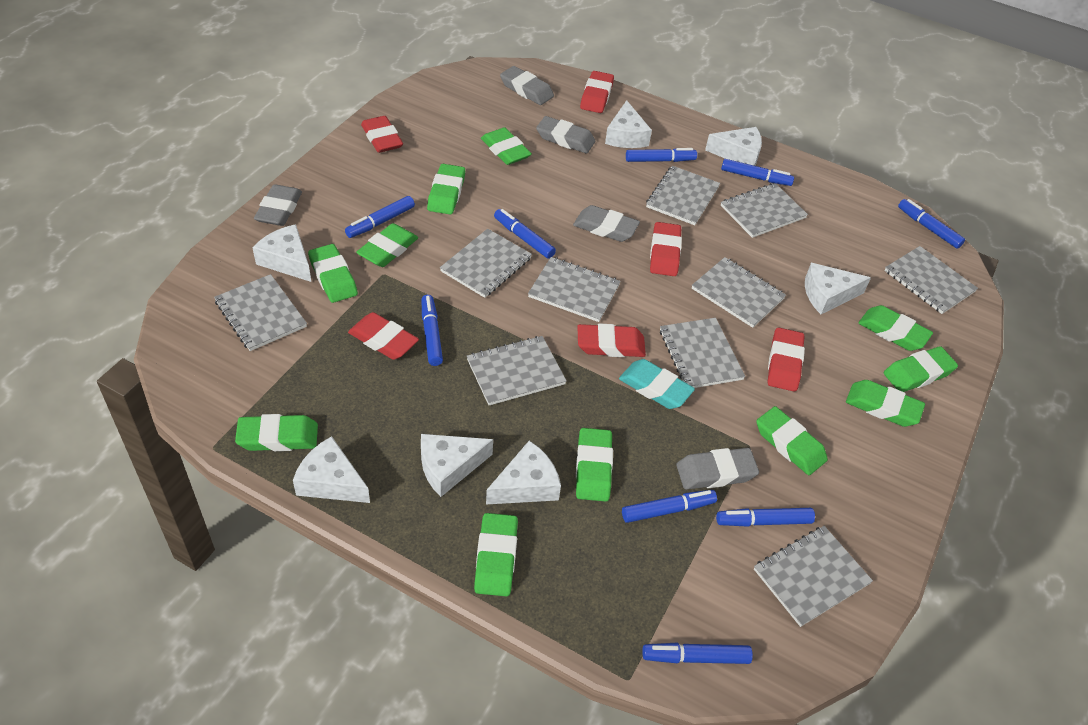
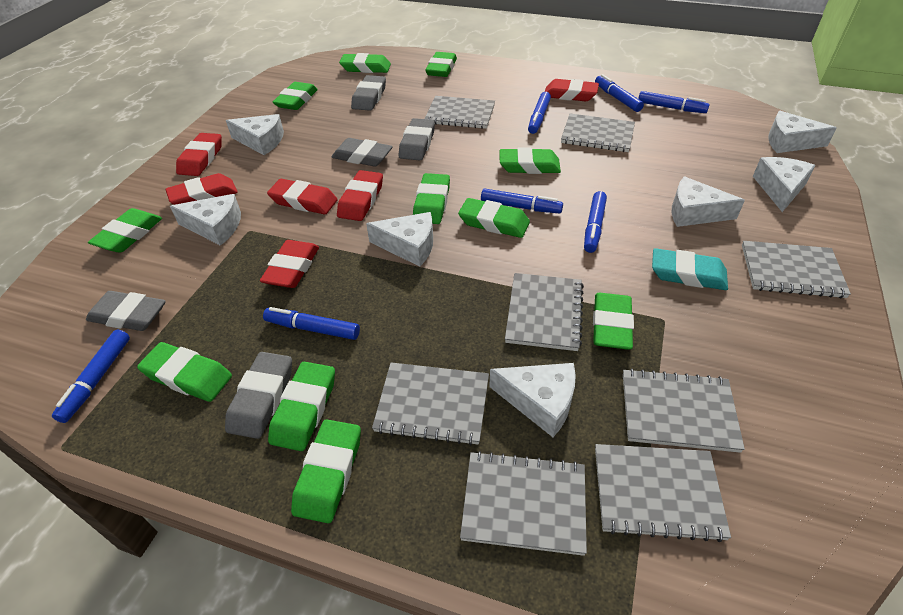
blue marker: 9 -> 7
grey notebook: 10 -> 8

